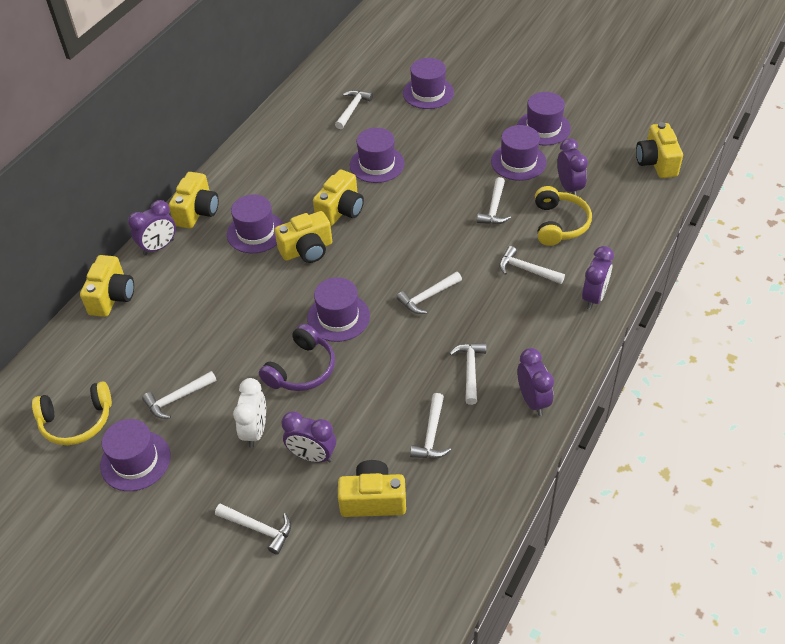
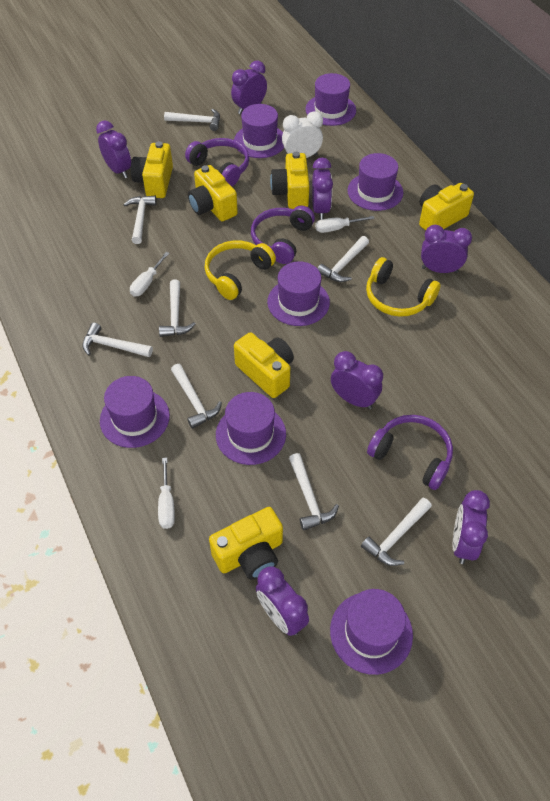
purple clock: 5 -> 7
purple headphones: 1 -> 3
white screwdriver: 0 -> 3

